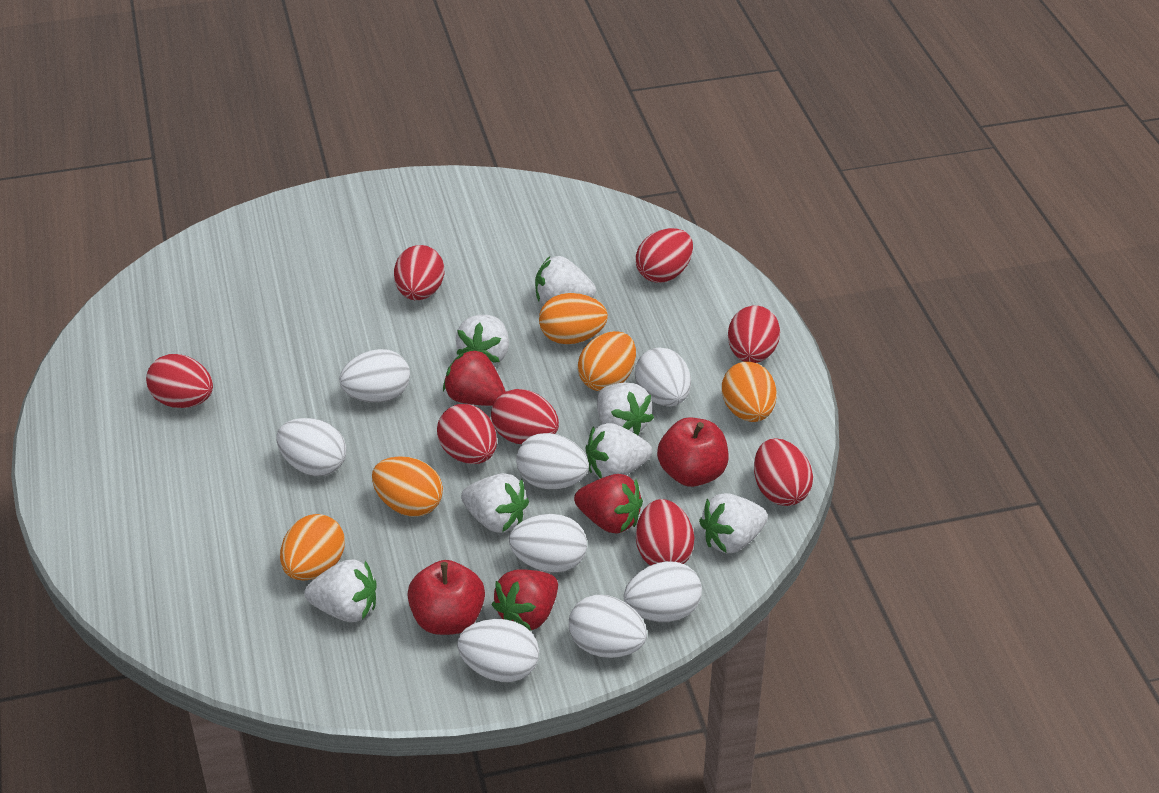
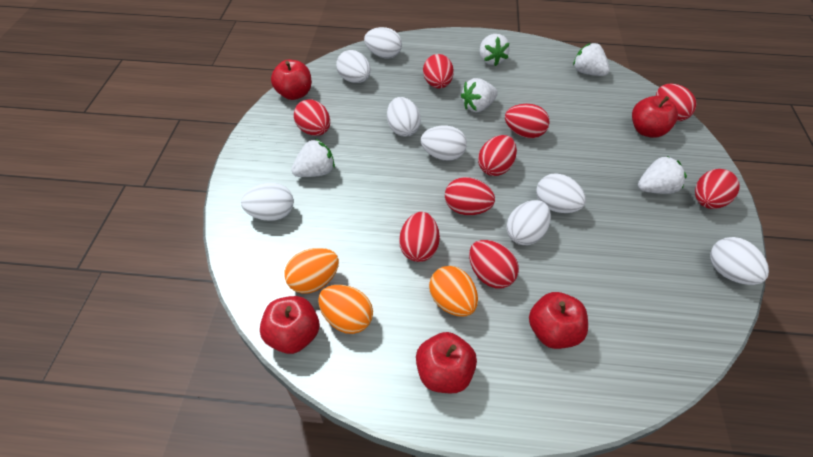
orange egg: 5 -> 3
red apple: 2 -> 5
red egg: 8 -> 9
red strawberry: 3 -> 0
white strawberry: 7 -> 5

